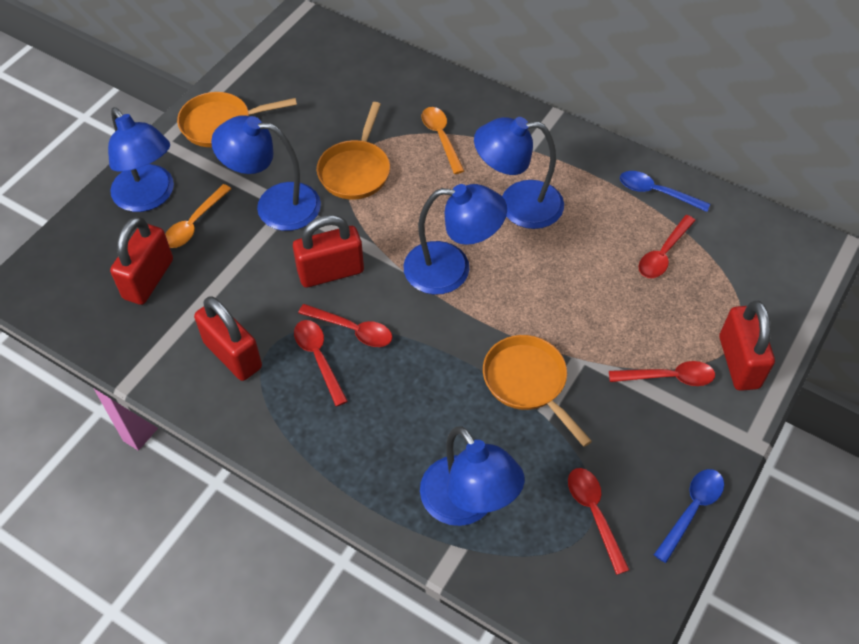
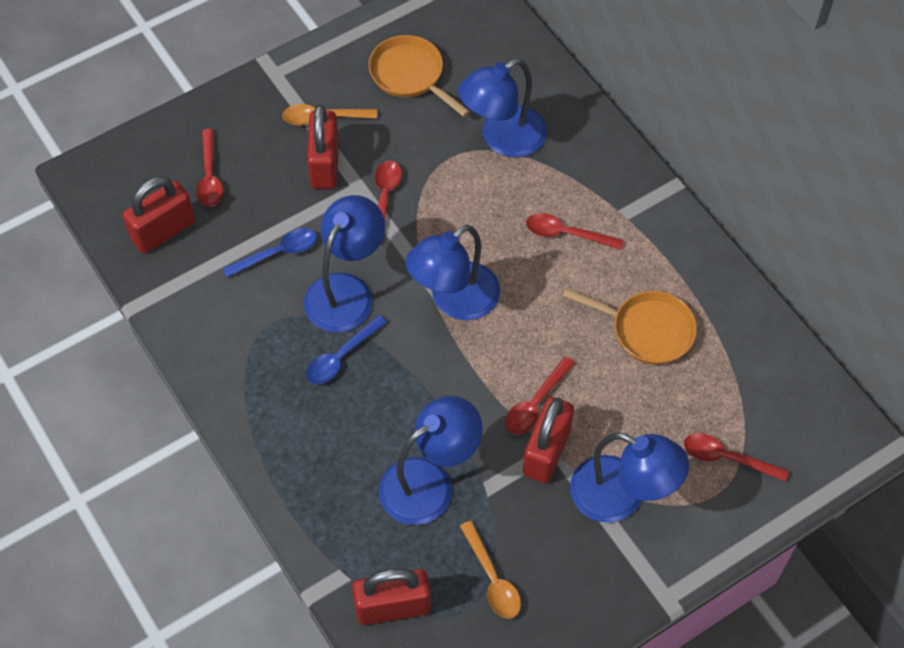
orange pan: 3 -> 2

